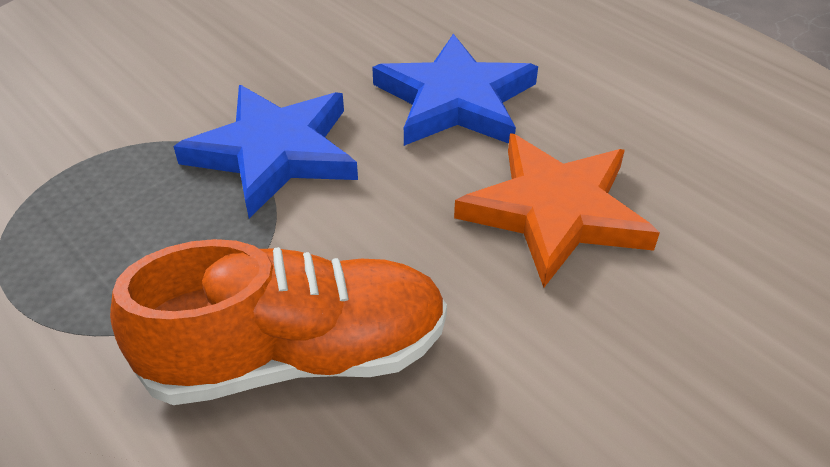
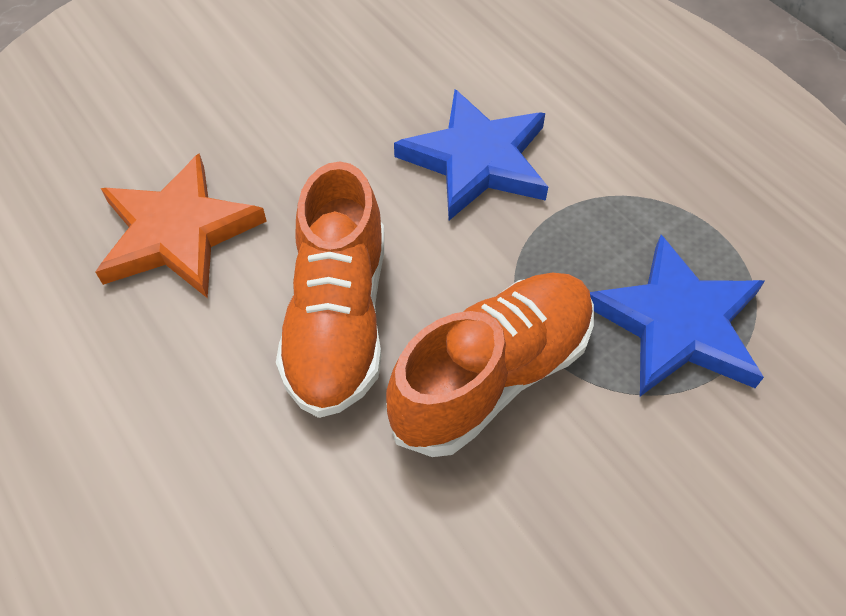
orange shoe: 1 -> 2

